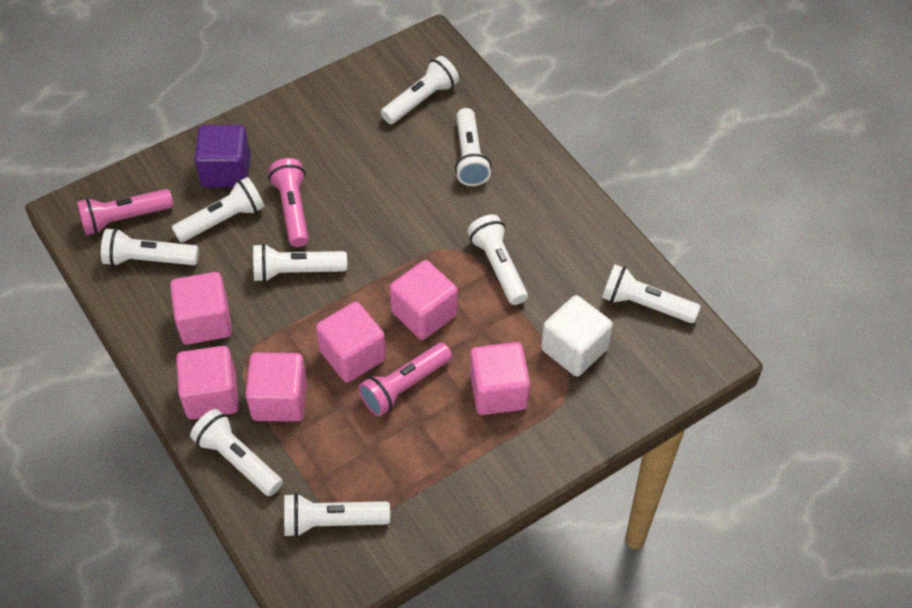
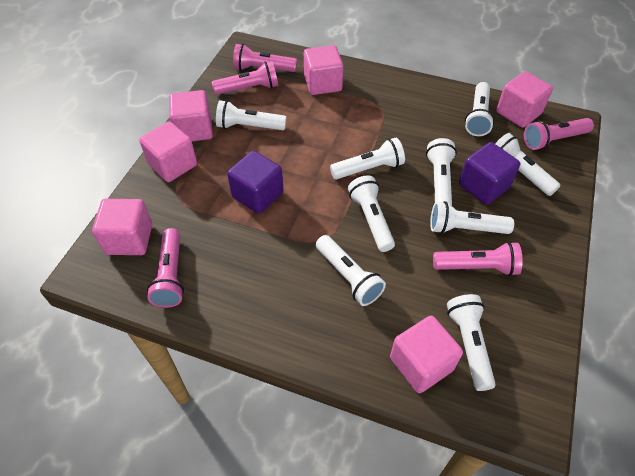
pink flashlight: 3 -> 5
purple cube: 1 -> 2
white cube: 1 -> 0

